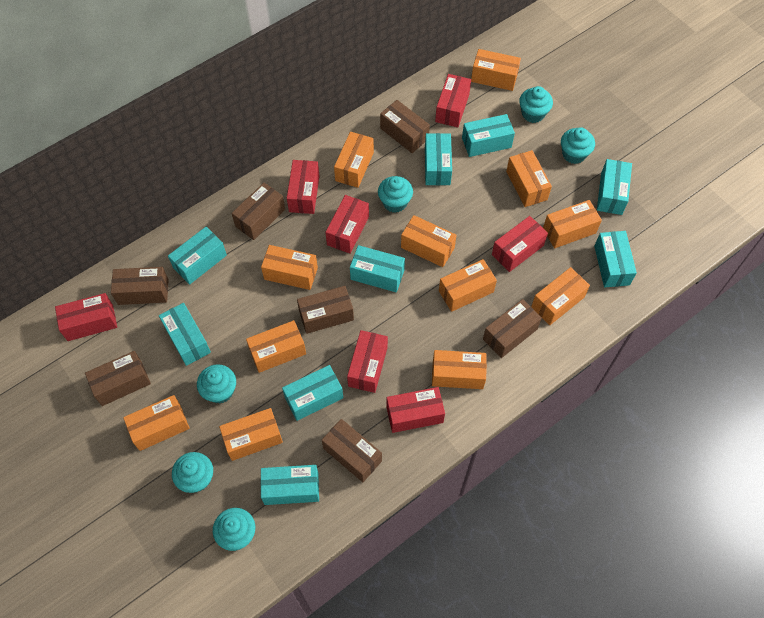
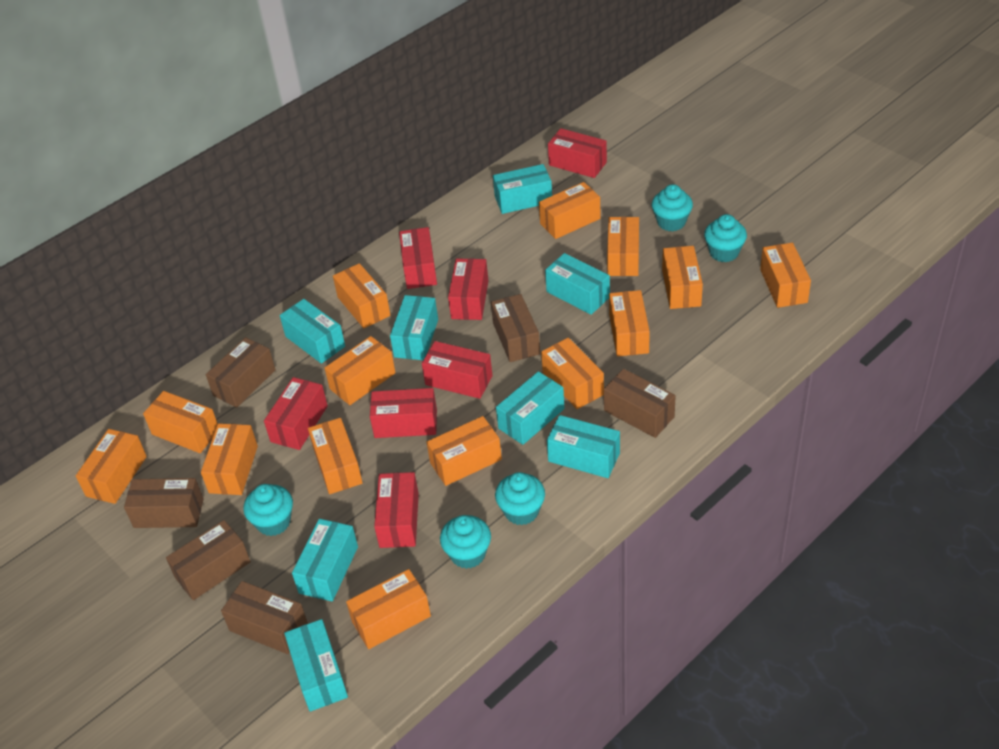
brown box: 7 -> 6
orange box: 12 -> 14
turquoise box: 9 -> 8
turquoise cupcake: 6 -> 5

